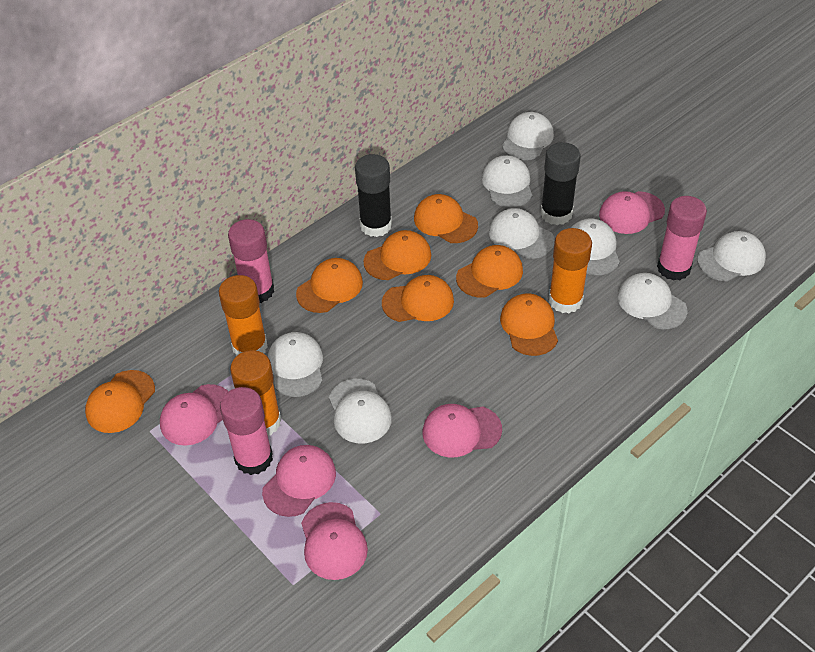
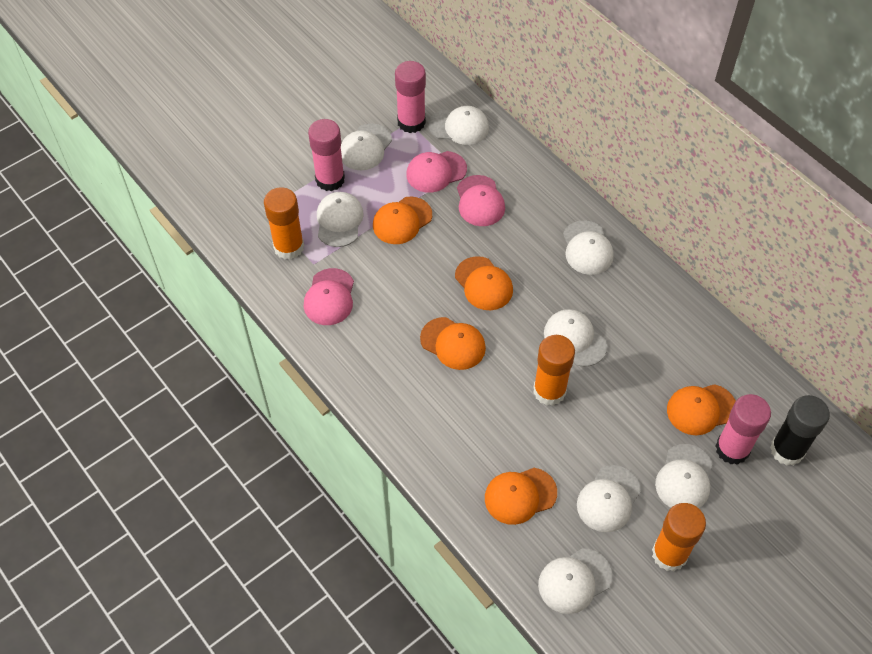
black glue stick: 2 -> 1
orange cap: 7 -> 5
pink cap: 5 -> 3

